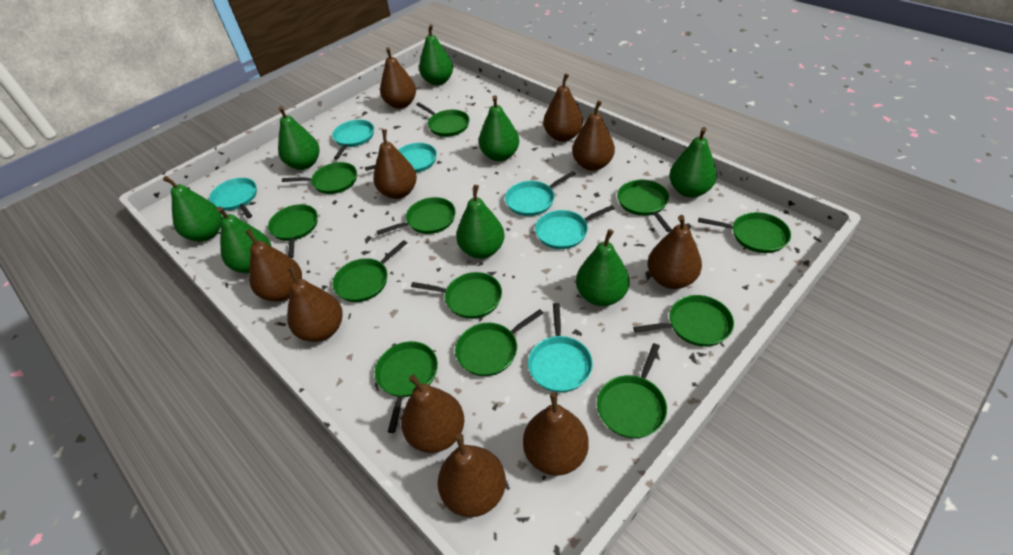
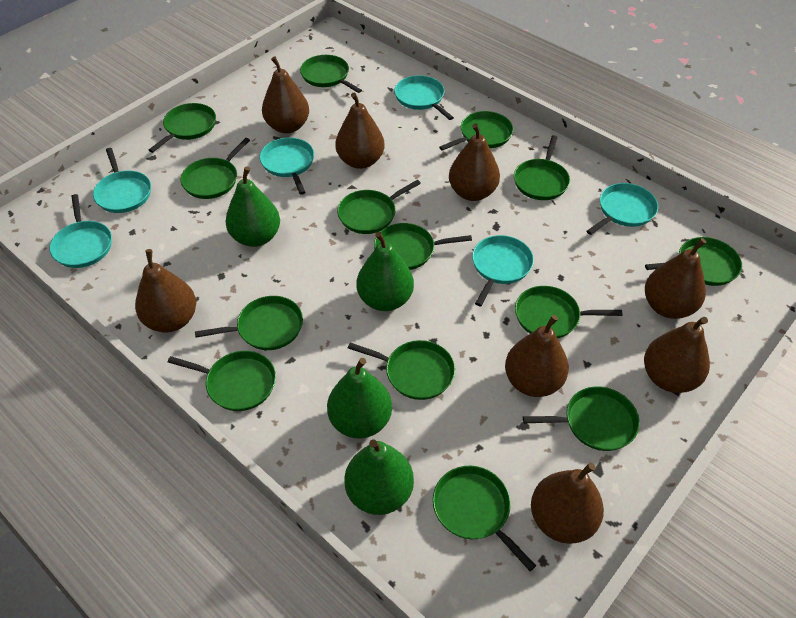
brown pear: 10 -> 8
green pan: 12 -> 14
green pear: 8 -> 4

